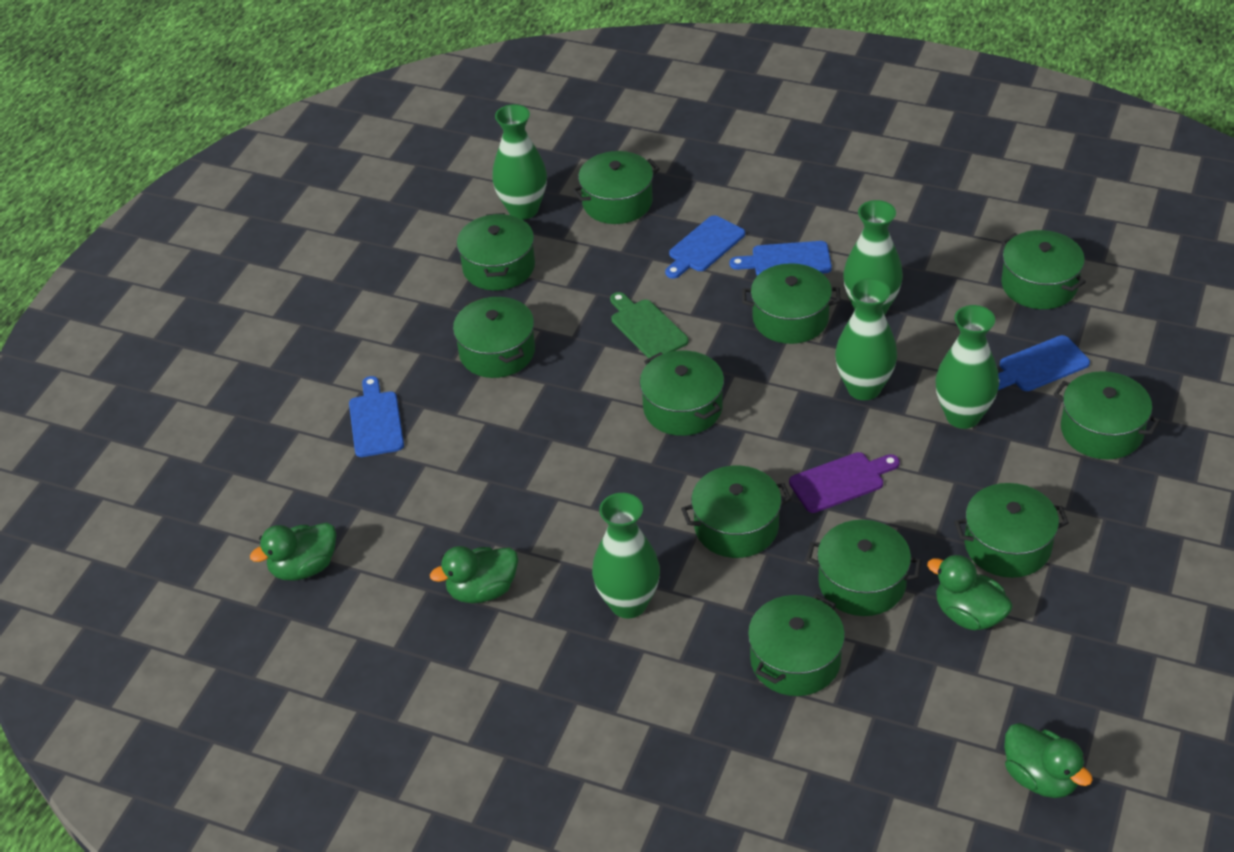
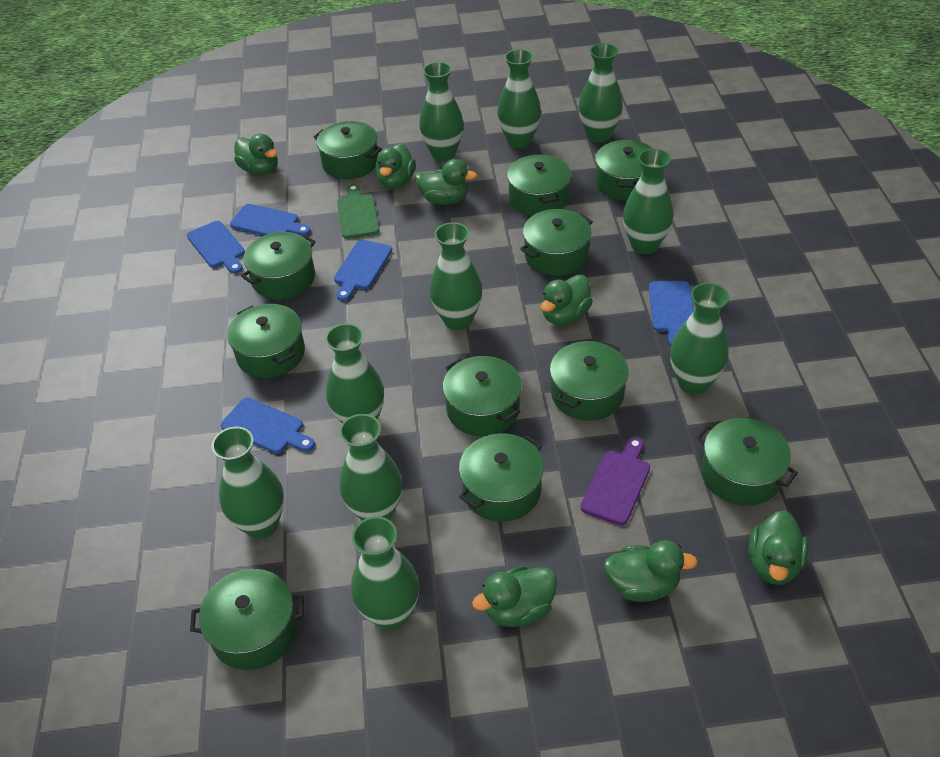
blue cutting board: 4 -> 5
green duck: 4 -> 7
green vase: 5 -> 10

